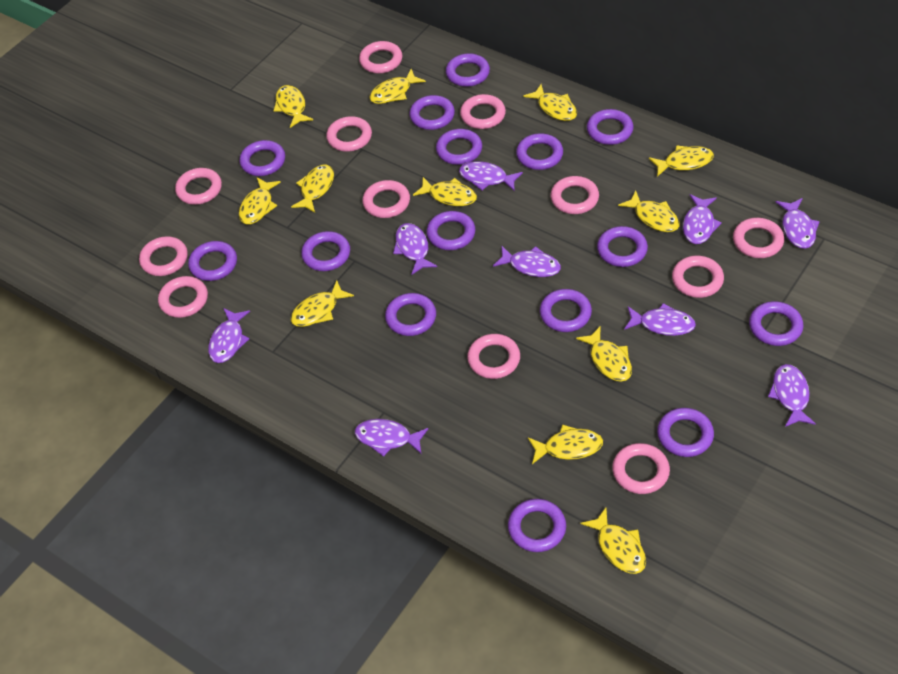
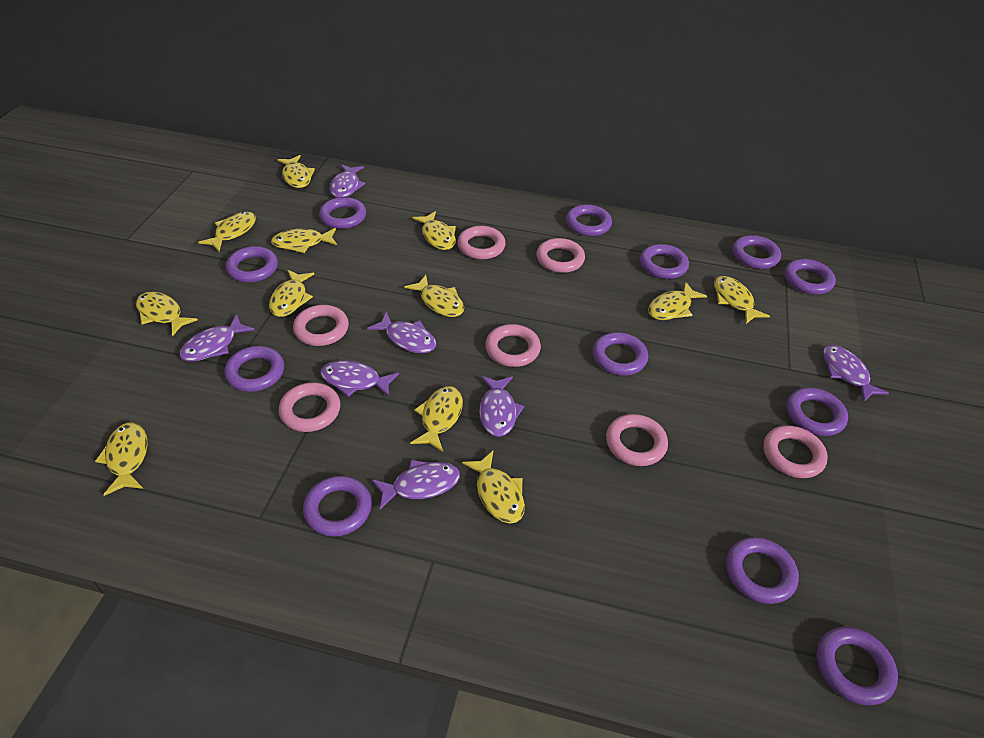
pink ring: 12 -> 7
purple fish: 9 -> 7
purple ring: 15 -> 12

